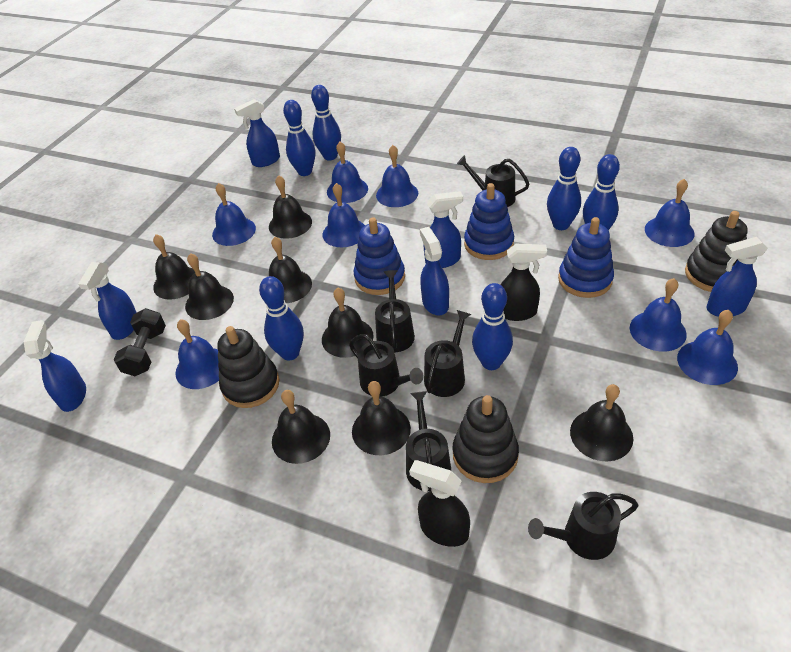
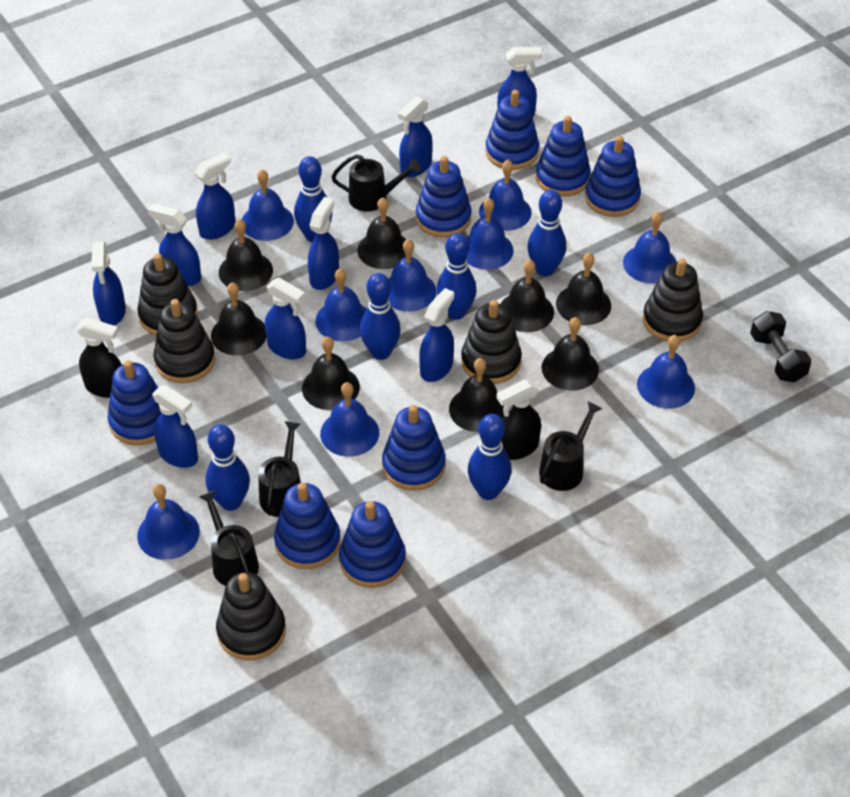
black stacking toy: 3 -> 5
black watering can: 6 -> 4
blue bell: 8 -> 9
blue spray bottle: 6 -> 9
blue stacking toy: 3 -> 8

